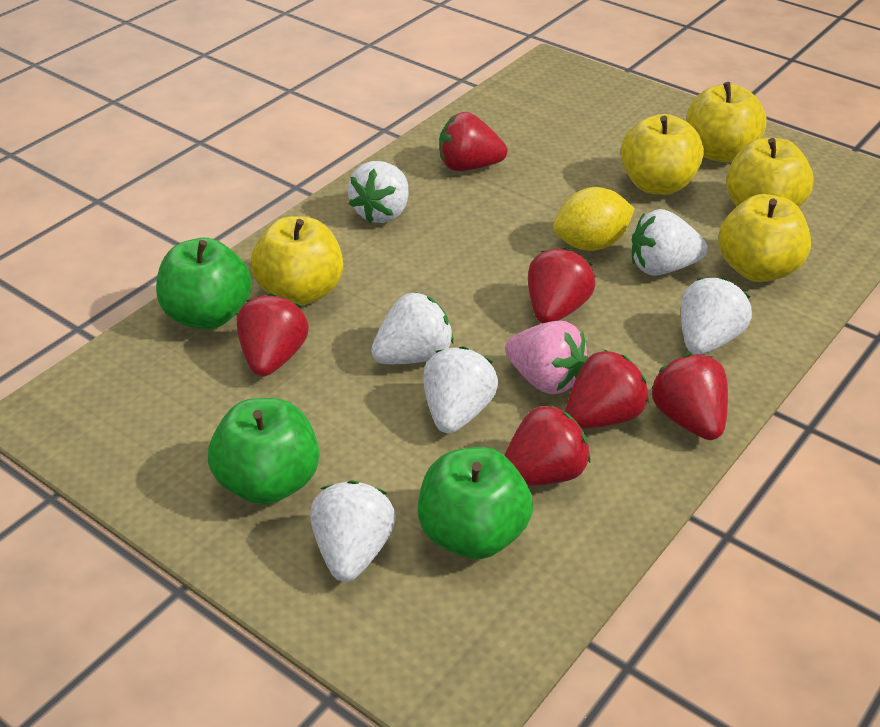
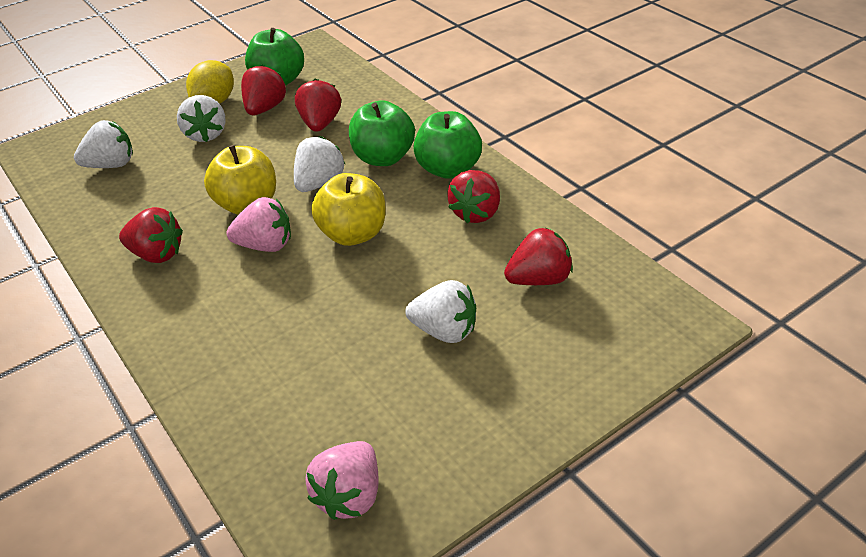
pink strawberry: 1 -> 2
red strawberry: 6 -> 5
white strawberry: 6 -> 4
yellow apple: 5 -> 2

